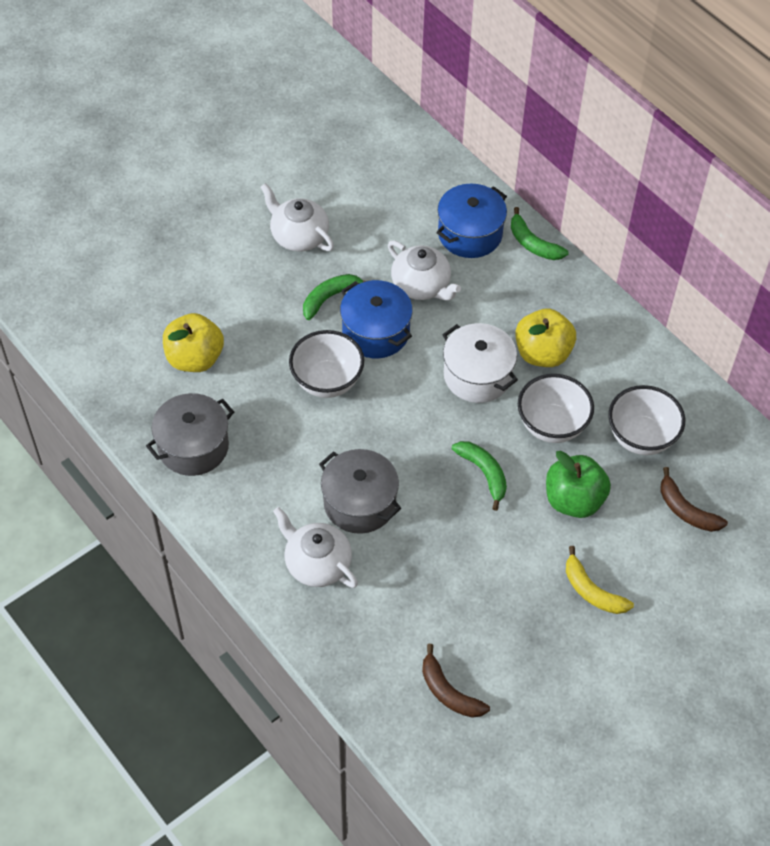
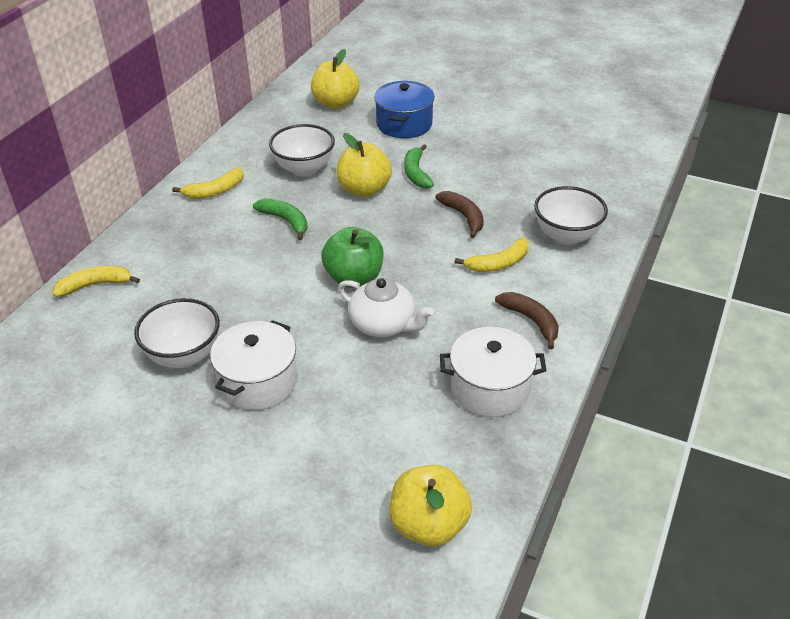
blue pot: 2 -> 1
green banana: 3 -> 2
grey pot: 2 -> 0
white pot: 1 -> 2
white teapot: 3 -> 1
yellow apple: 2 -> 3
yellow banana: 1 -> 3

